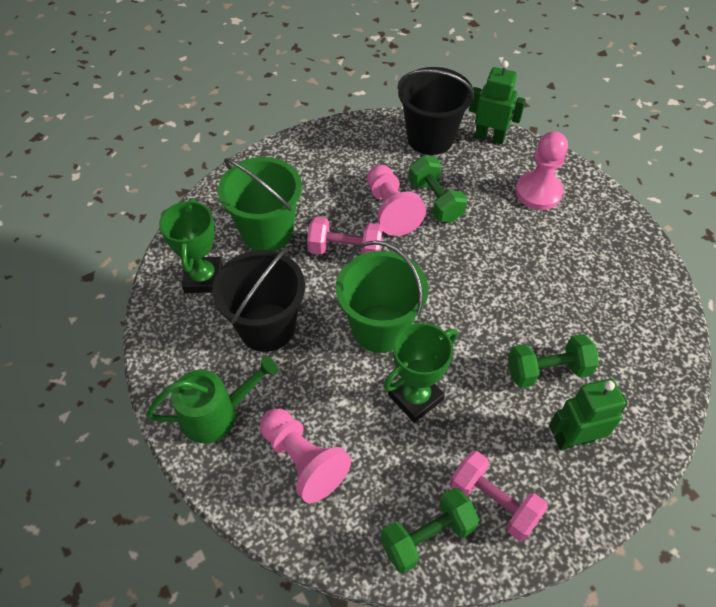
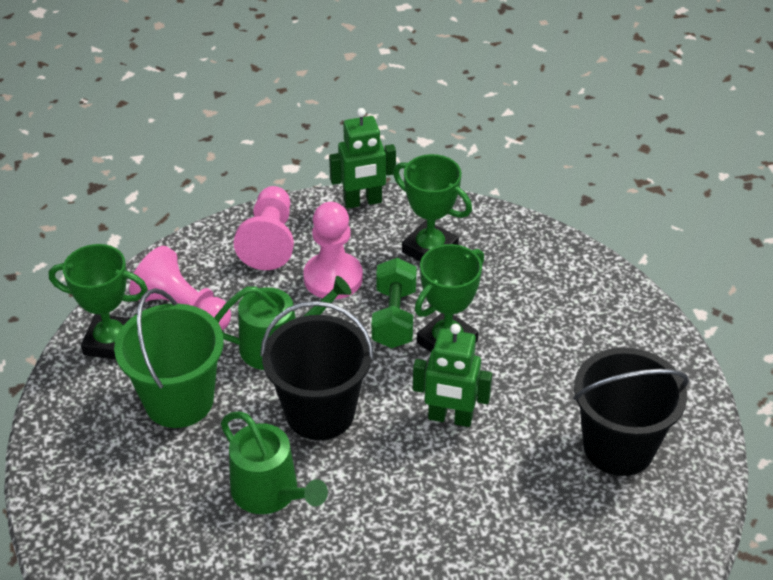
green bucket: 2 -> 1
green dumbbell: 3 -> 1
green trophy: 2 -> 3
green watering can: 1 -> 2
pink dumbbell: 2 -> 0

